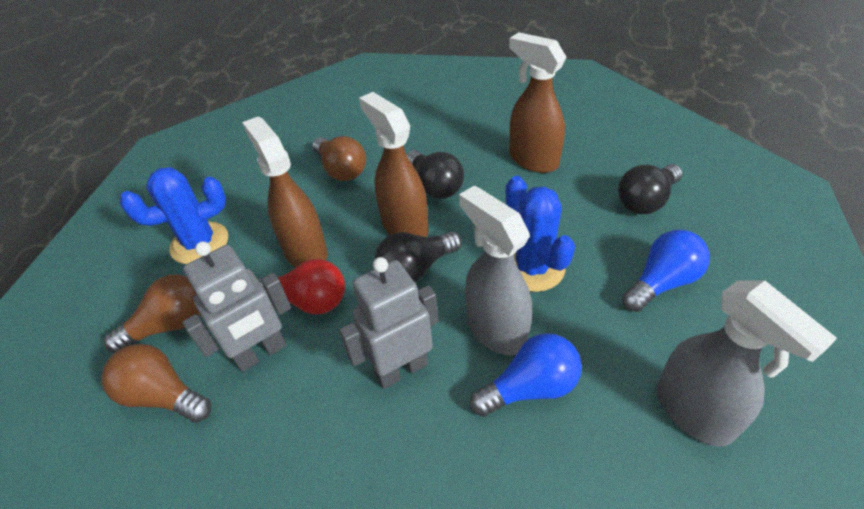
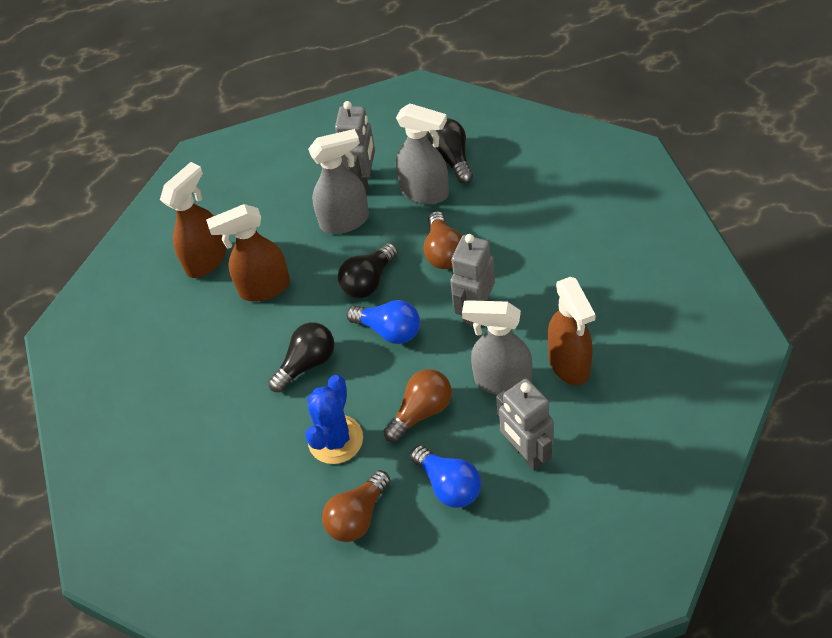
blue cactus: 2 -> 1
grey robot: 2 -> 3
grey spray bottle: 2 -> 3
red light bulb: 1 -> 0

